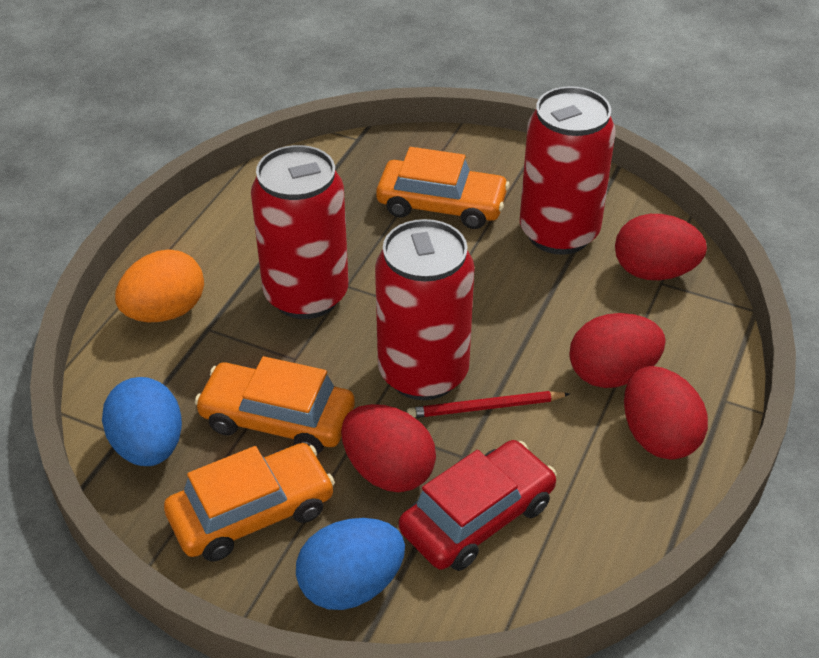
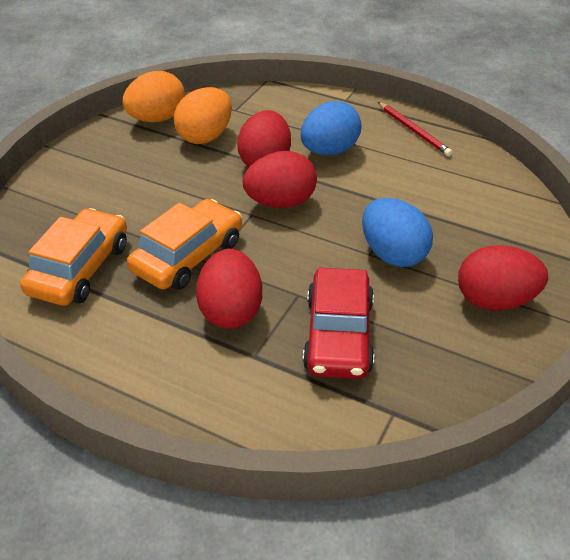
orange car: 3 -> 2
orange egg: 1 -> 2
red can: 3 -> 0

